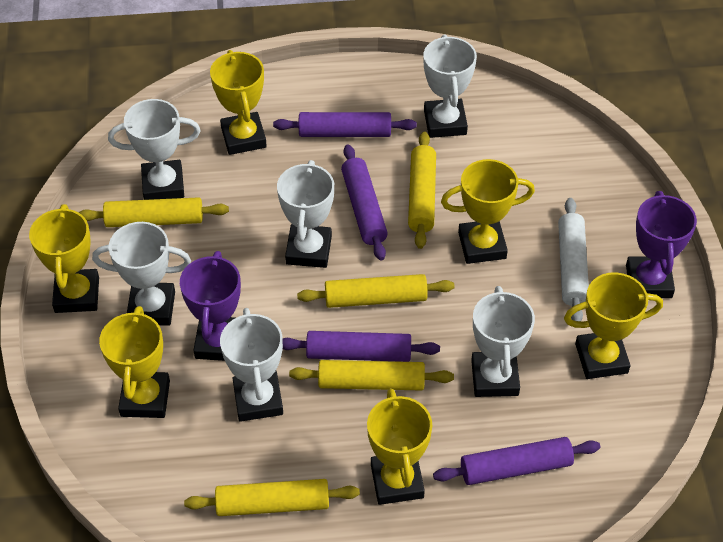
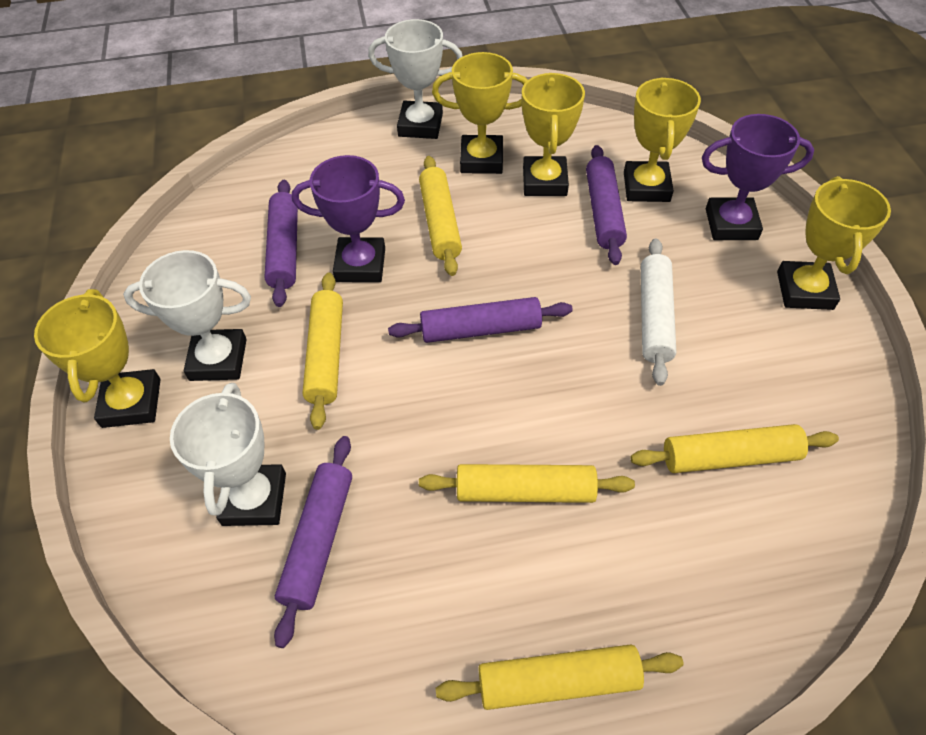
white trophy: 6 -> 3
yellow trophy: 6 -> 5

